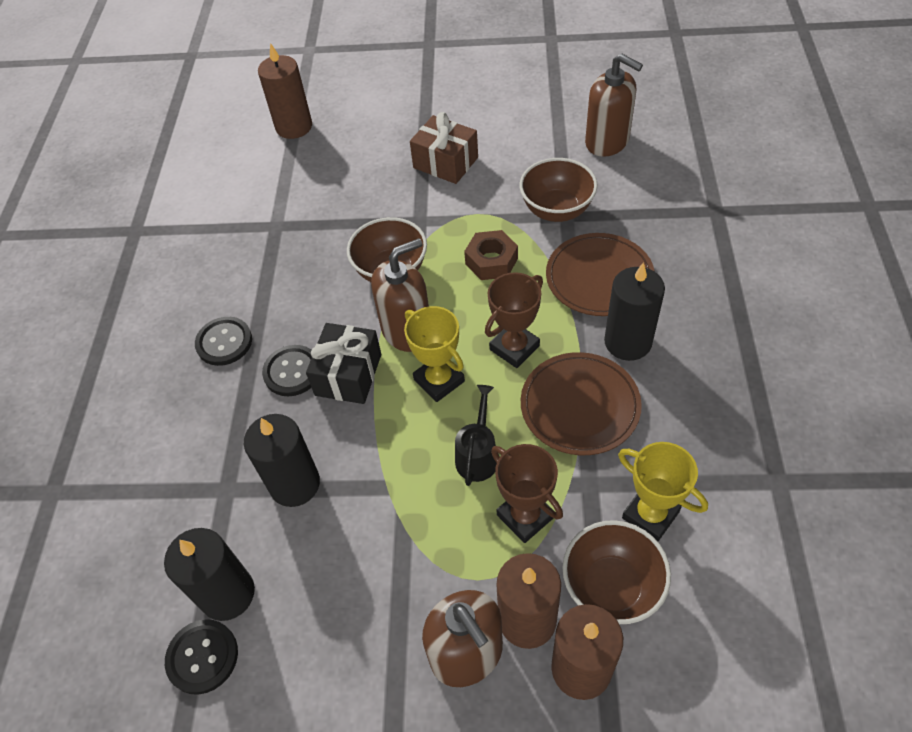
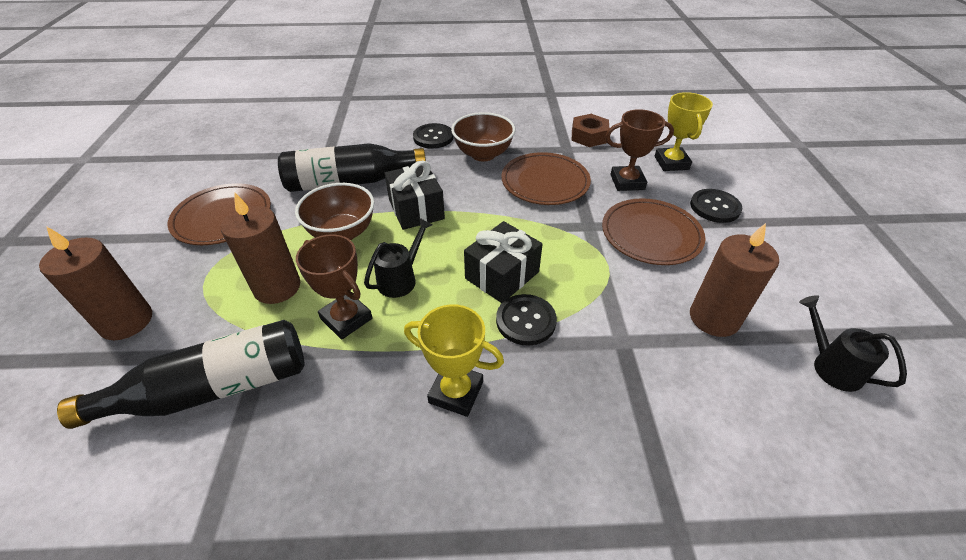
black bottle: 0 -> 2
black candle: 3 -> 0
black gift: 1 -> 2
black watering can: 1 -> 2
brown bowl: 3 -> 2
brown gift: 1 -> 0
brown plate: 2 -> 3
brown soap dispenser: 3 -> 0

